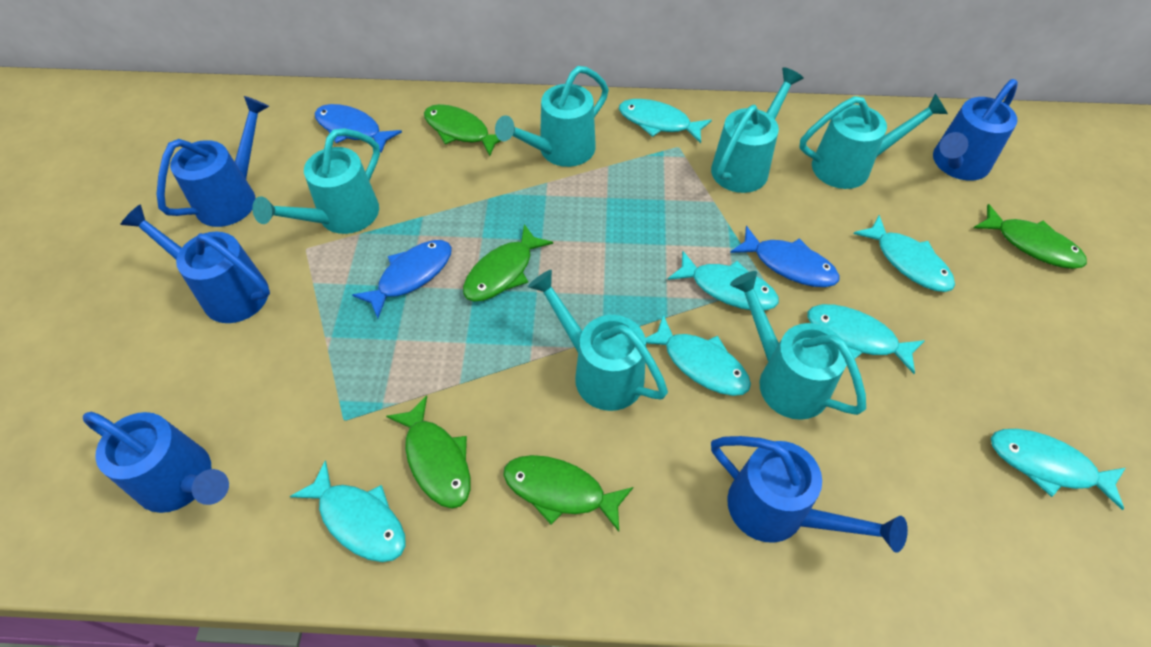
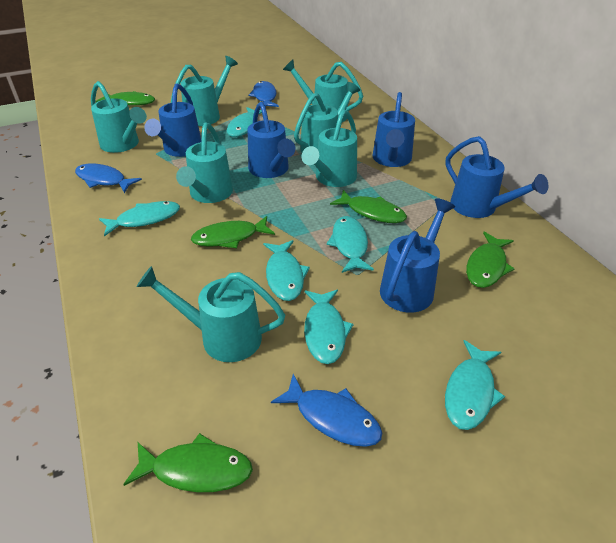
turquoise fish: 7 -> 6
turquoise watering can: 6 -> 7

